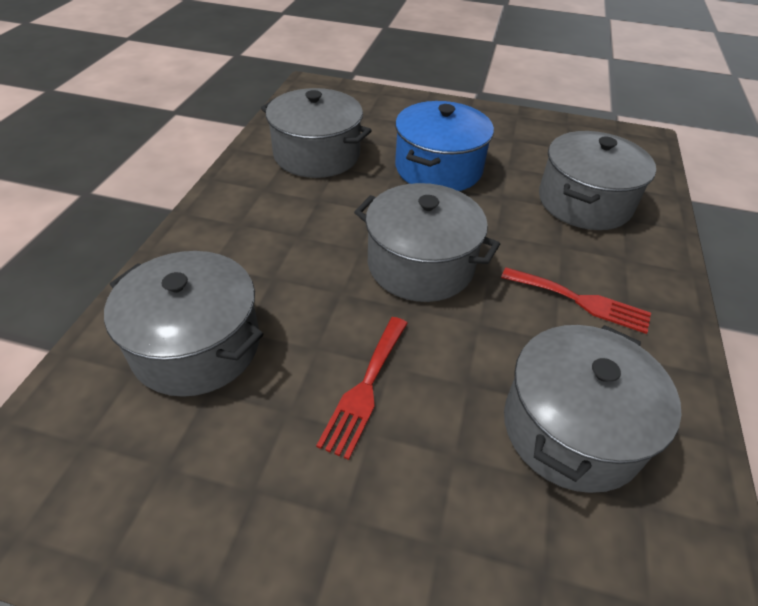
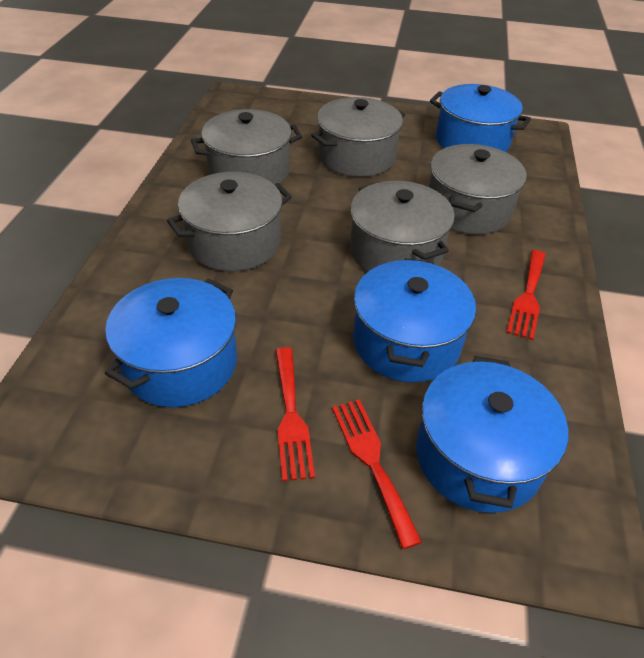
blue pot: 1 -> 4
red fork: 2 -> 3

